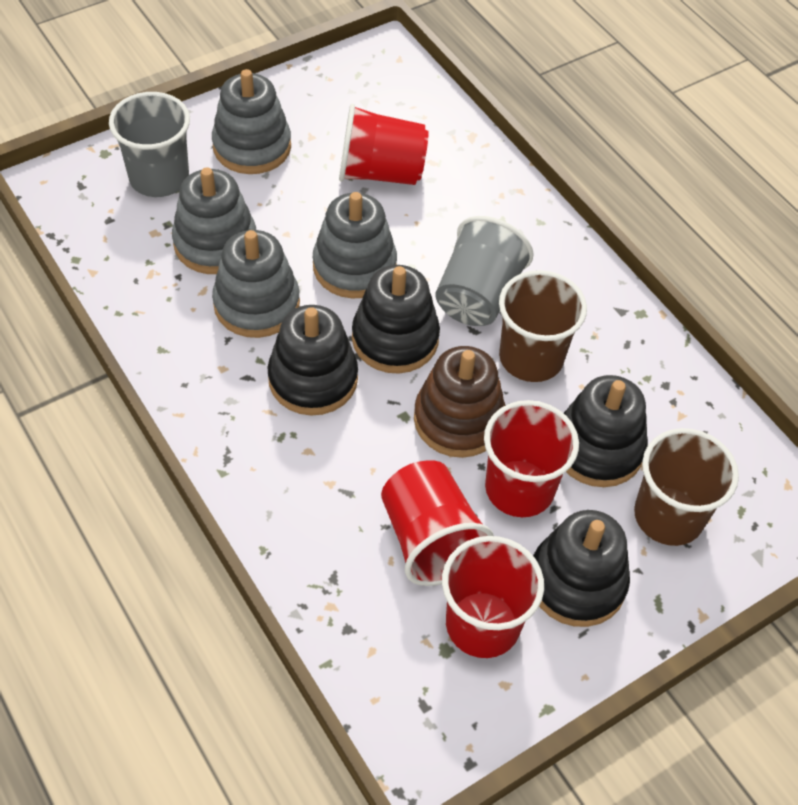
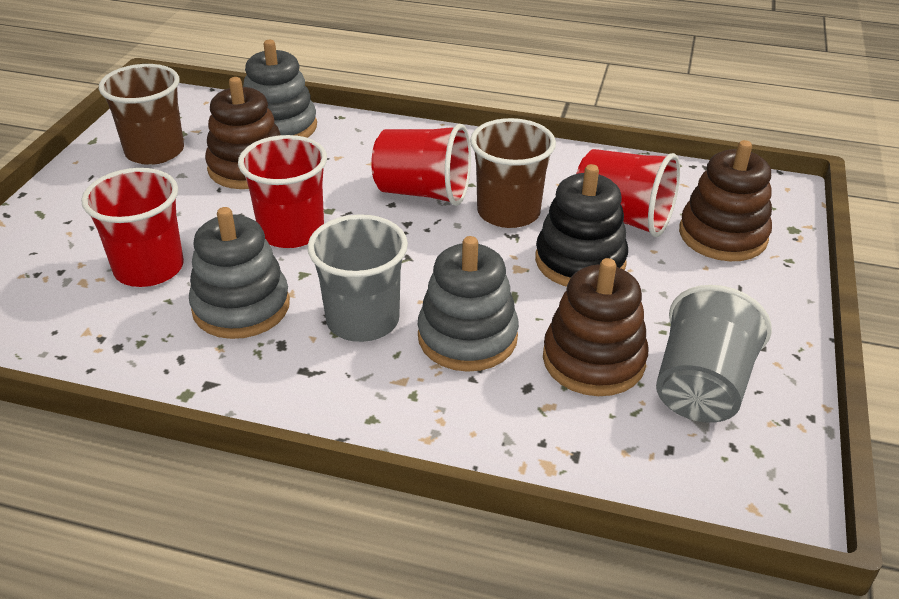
black stacking toy: 4 -> 1
brown stacking toy: 1 -> 3
grey stacking toy: 4 -> 3

